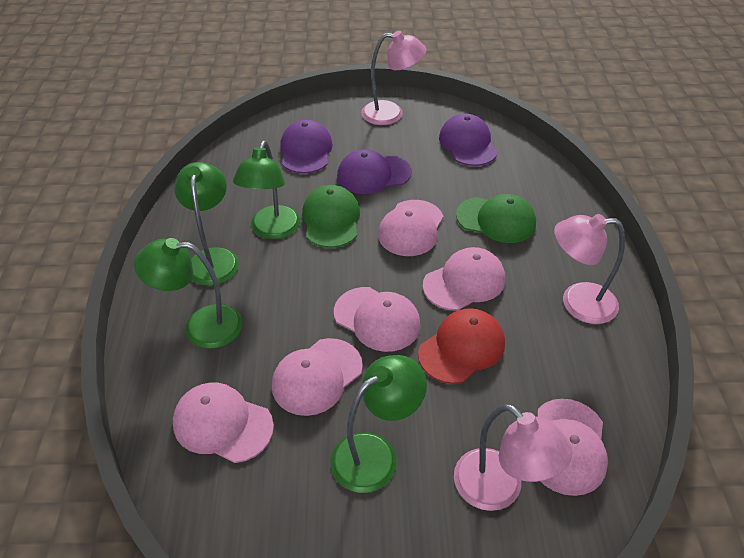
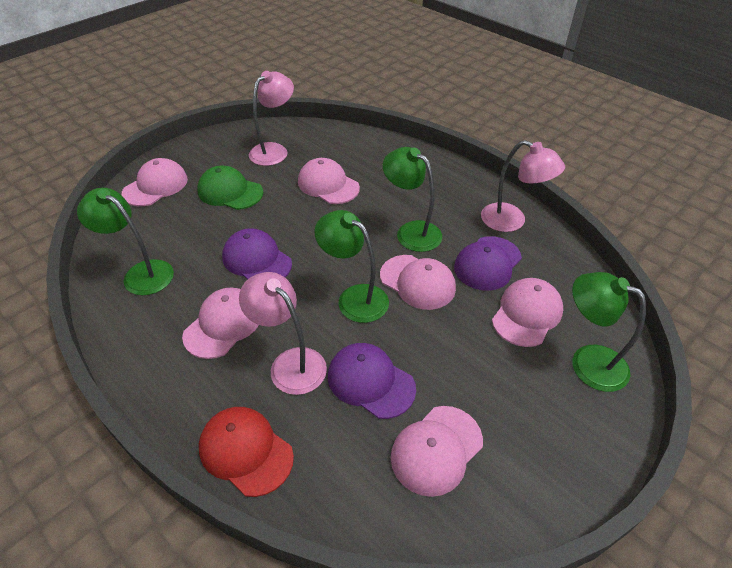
green cap: 2 -> 1

